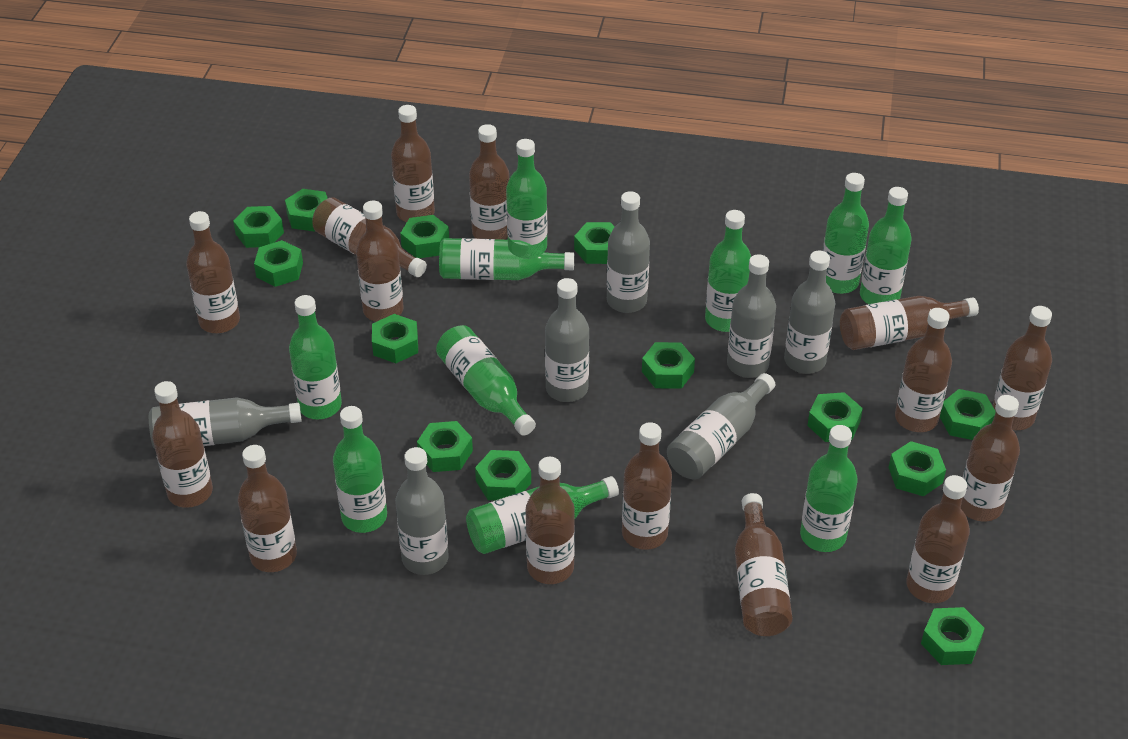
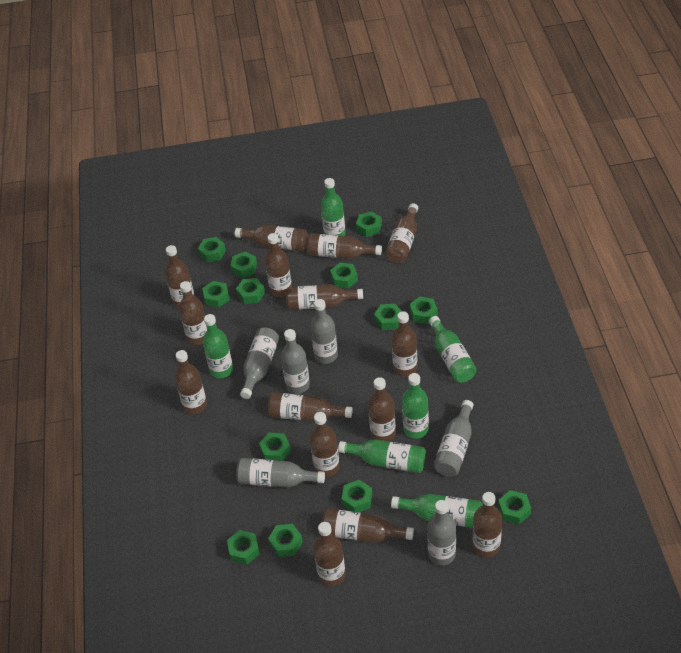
green bottle: 10 -> 6
grey bottle: 7 -> 6

